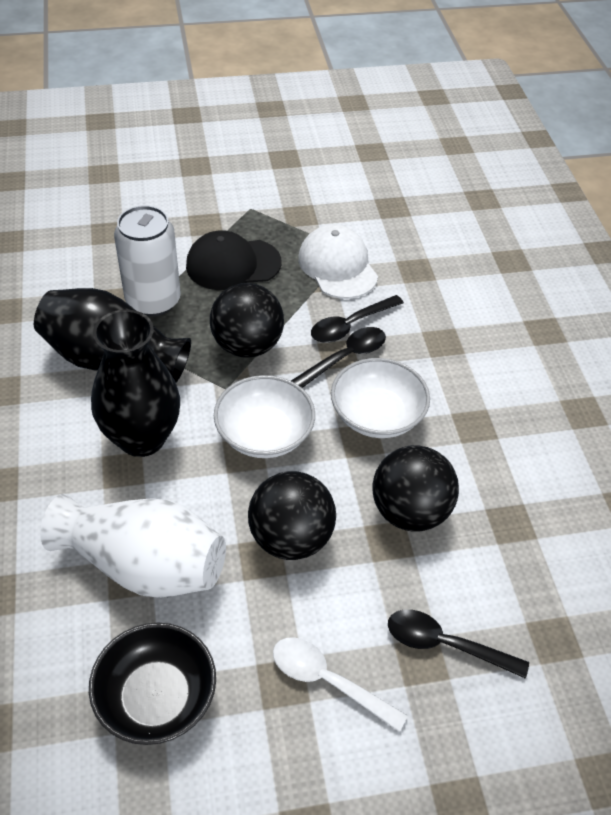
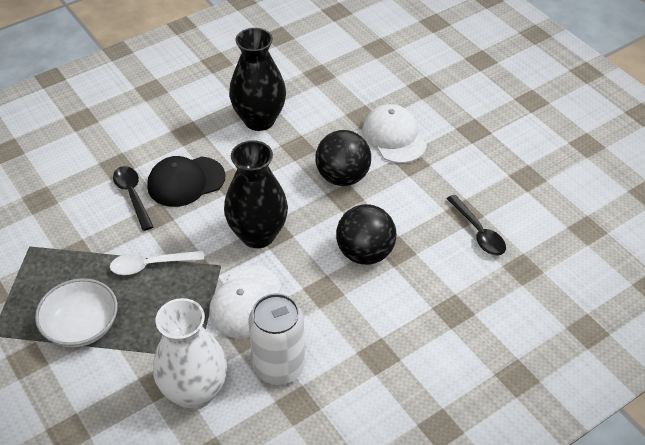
black ball: 3 -> 2
black bowl: 1 -> 0
black spoon: 3 -> 2
white bowl: 2 -> 1
white cap: 1 -> 2

